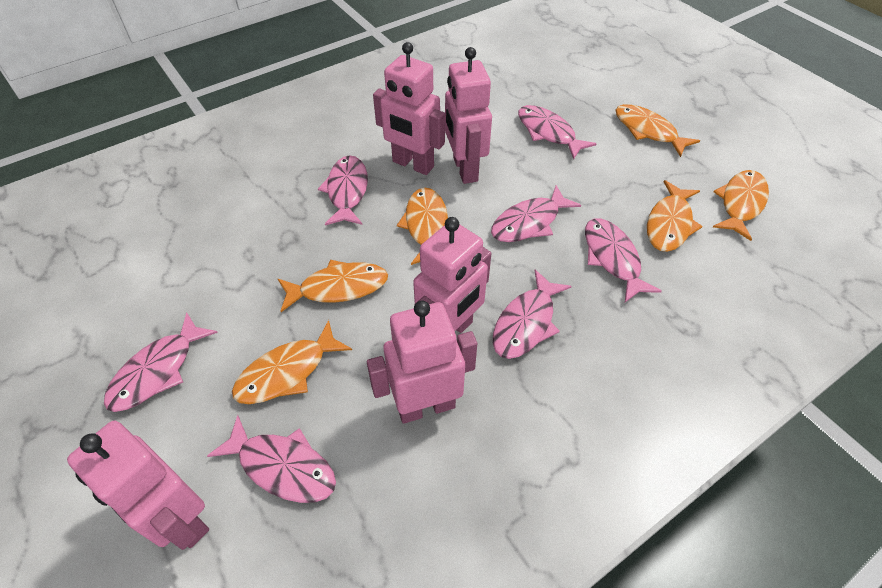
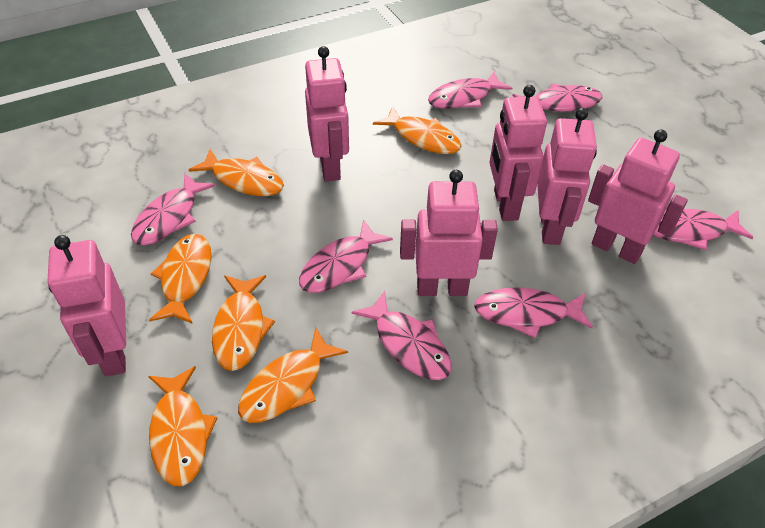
pink robot: 5 -> 6

